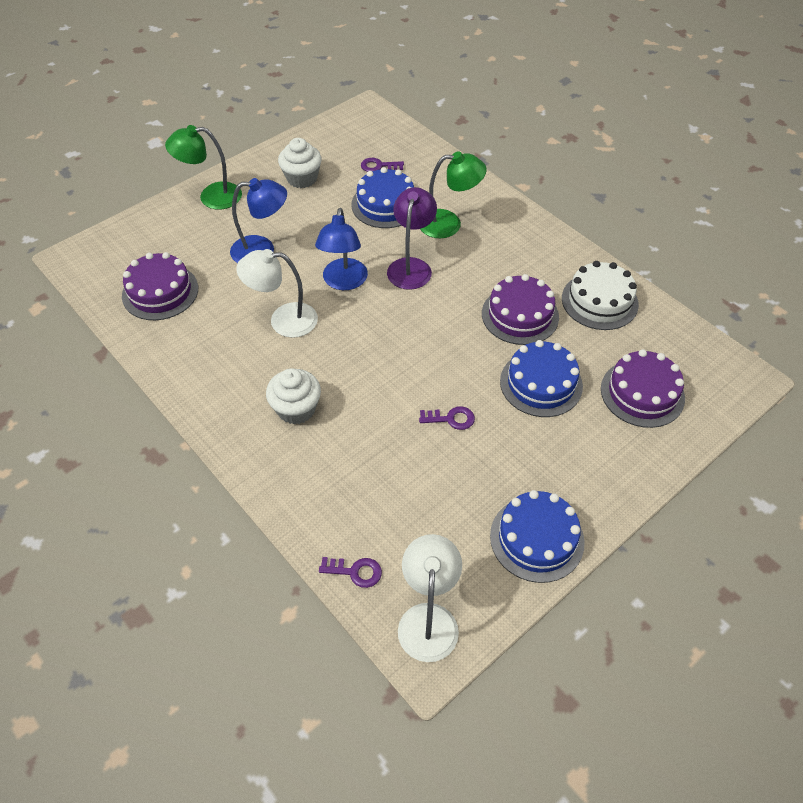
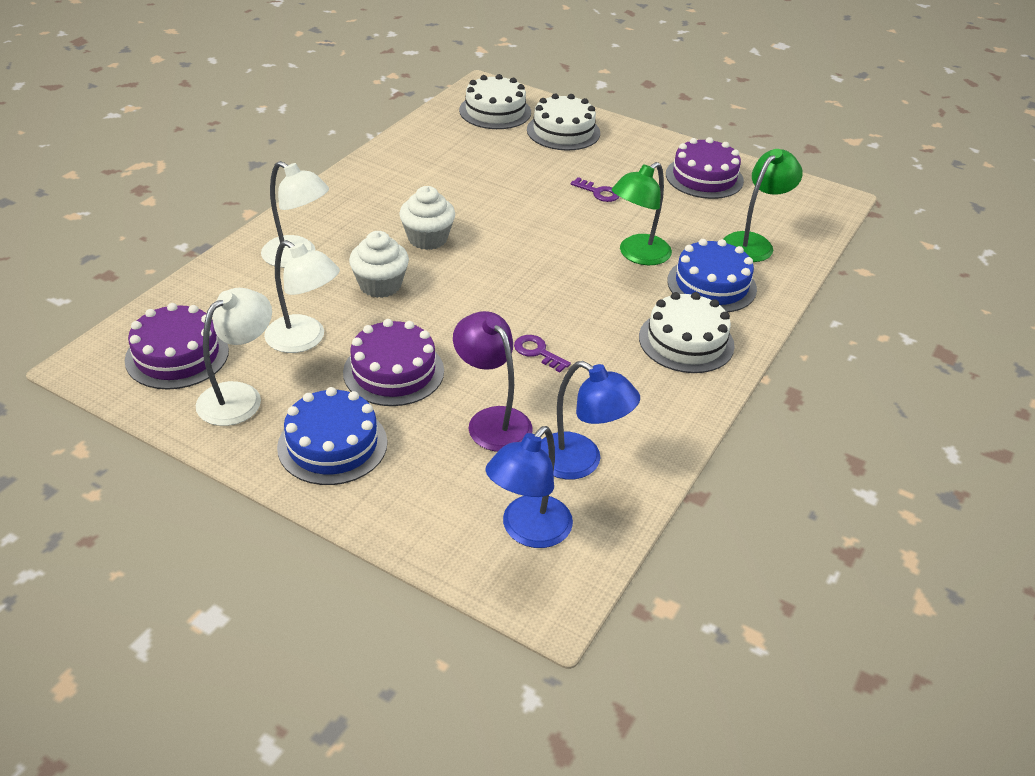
blue cake: 3 -> 2
purple key: 3 -> 2
white cake: 1 -> 3
white lamp: 2 -> 3

